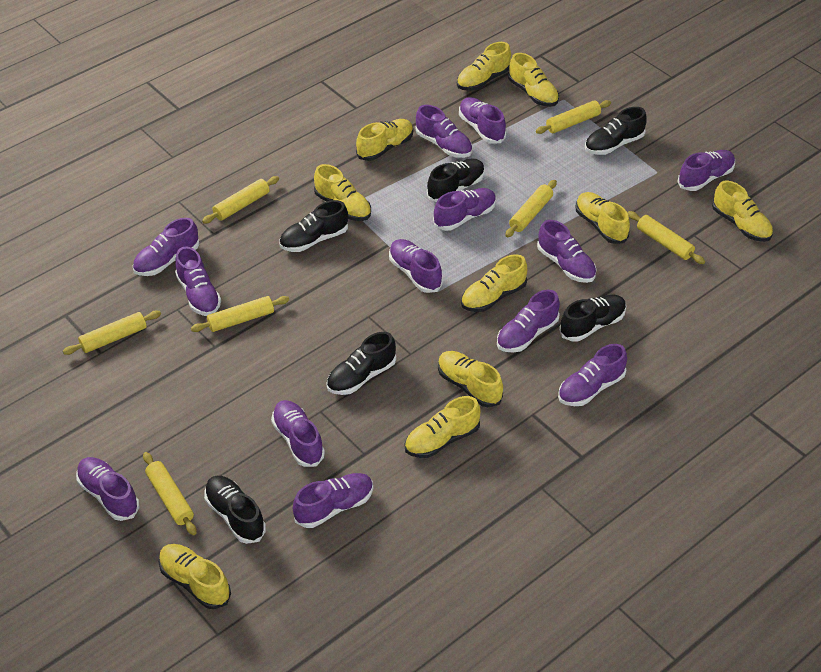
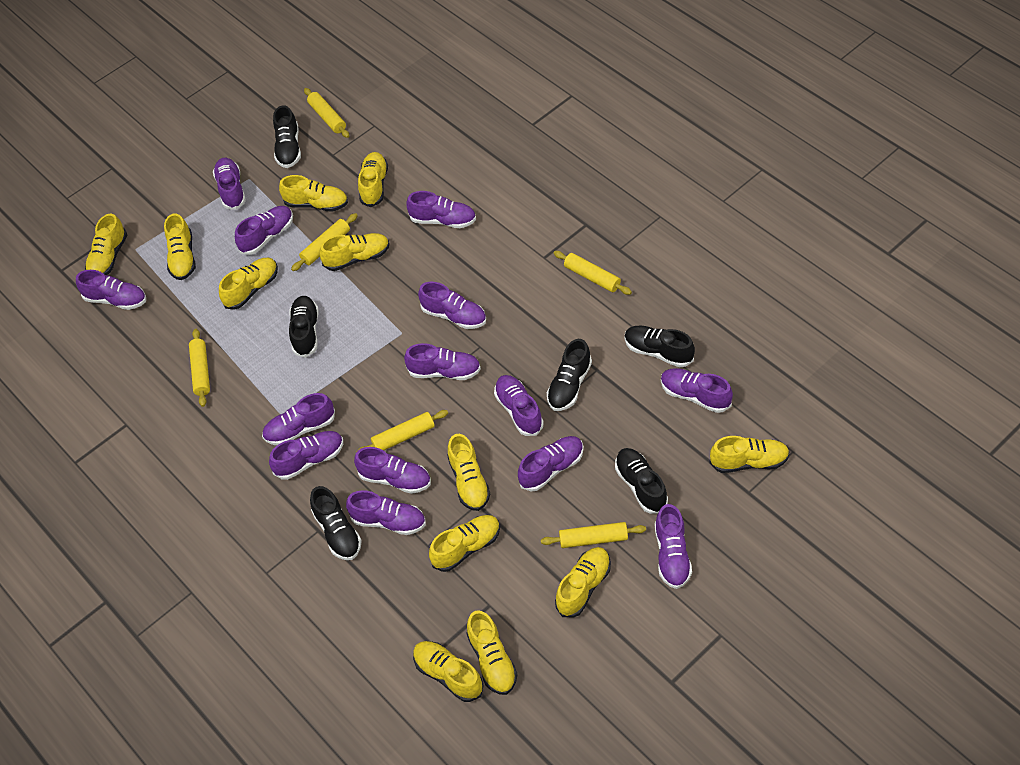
purple shoe: 13 -> 14
yellow rolling pin: 7 -> 6
yellow shoe: 10 -> 12

